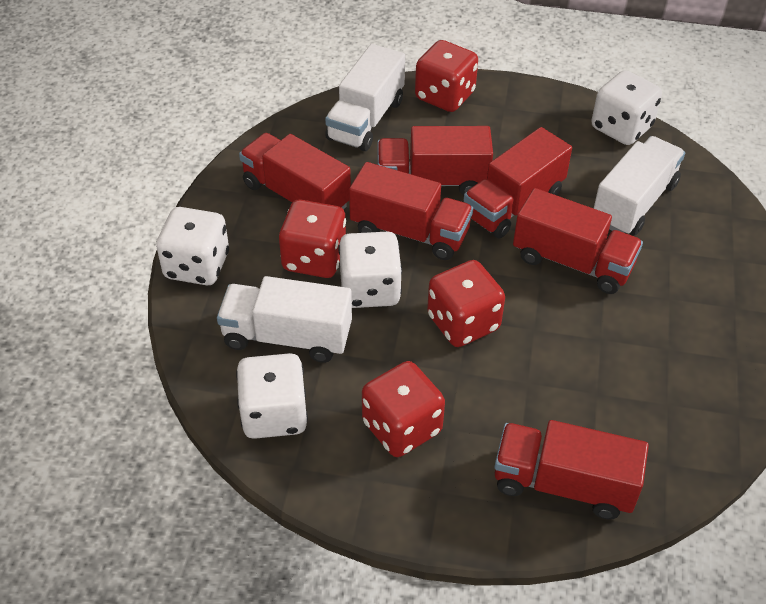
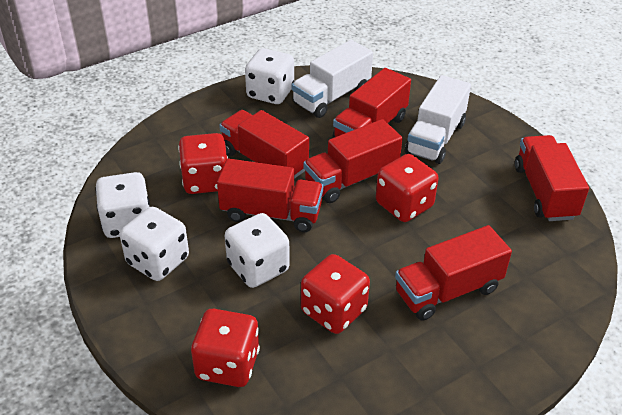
white truck: 3 -> 2

